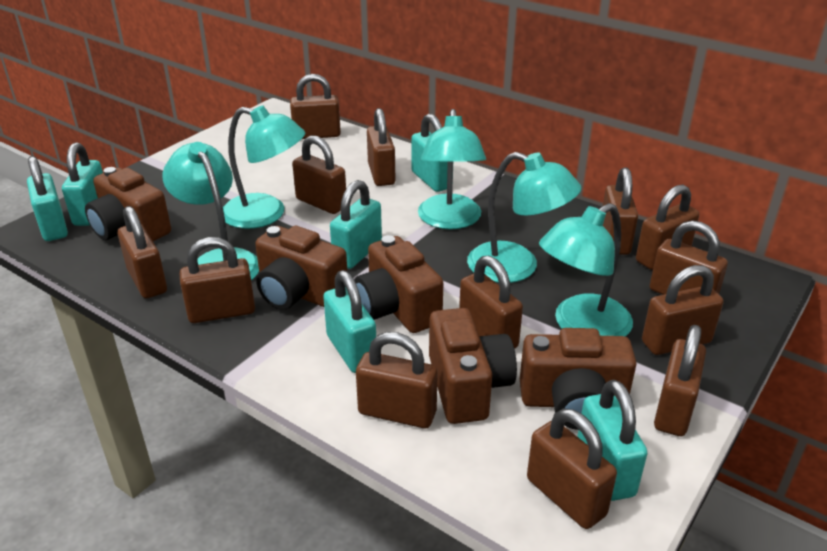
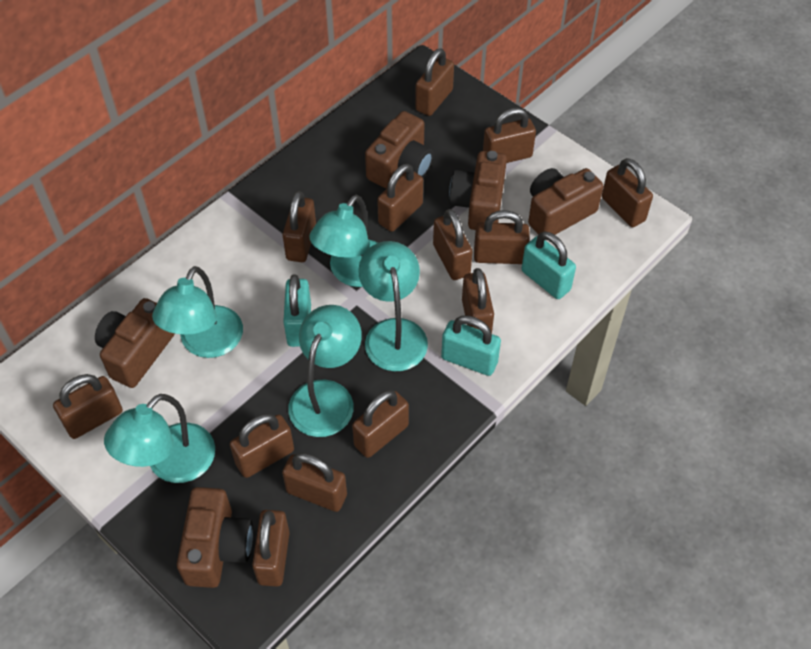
turquoise padlock: 6 -> 3

